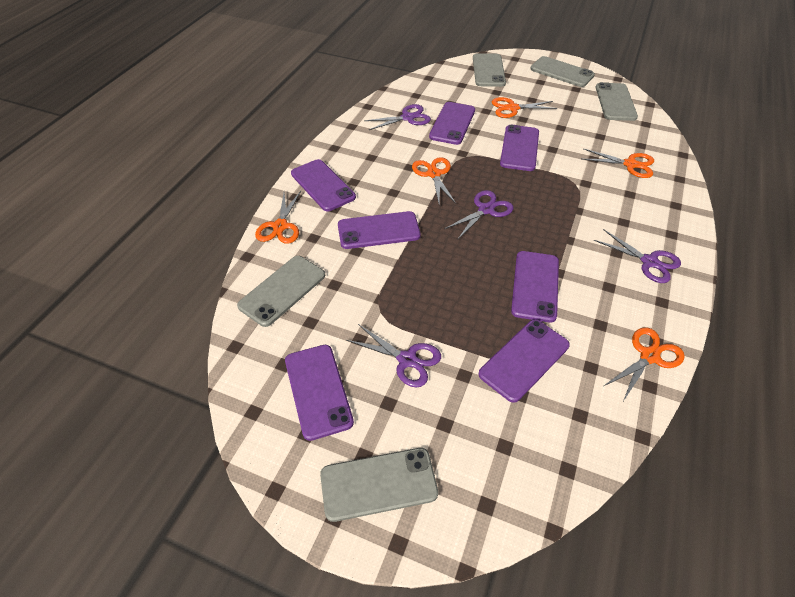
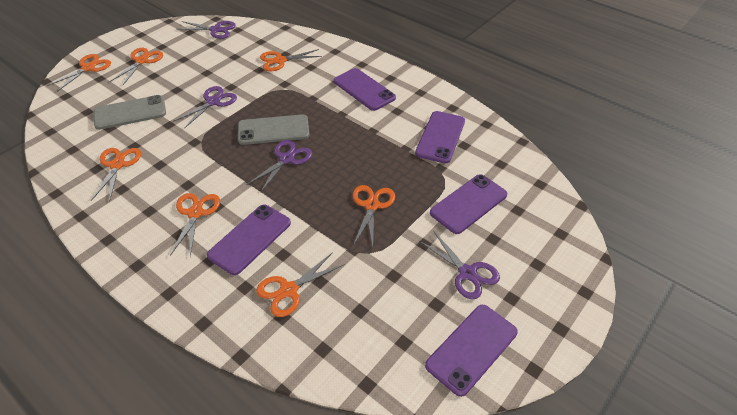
grey phone: 5 -> 2
orange scissors: 5 -> 7
purple phone: 7 -> 5

